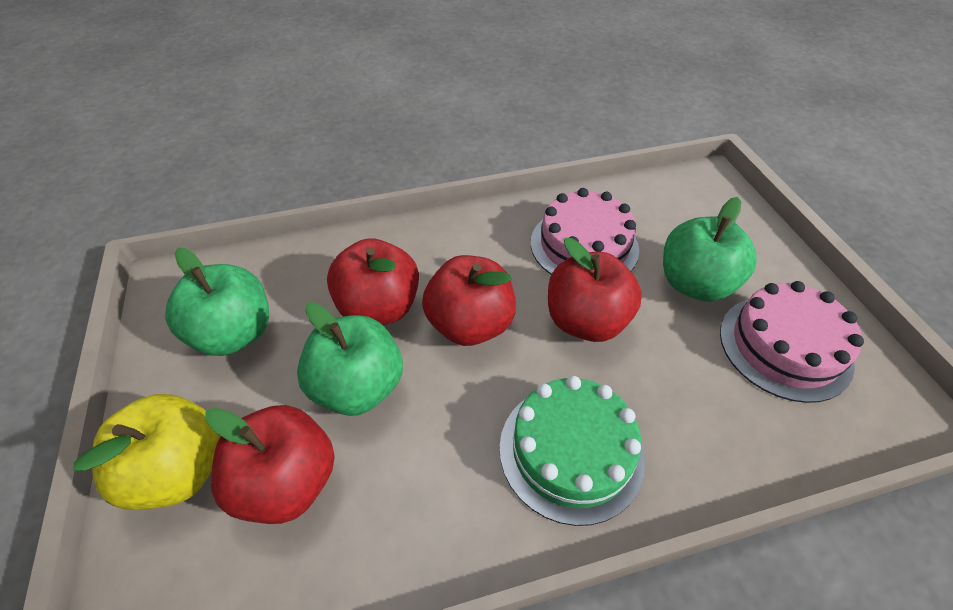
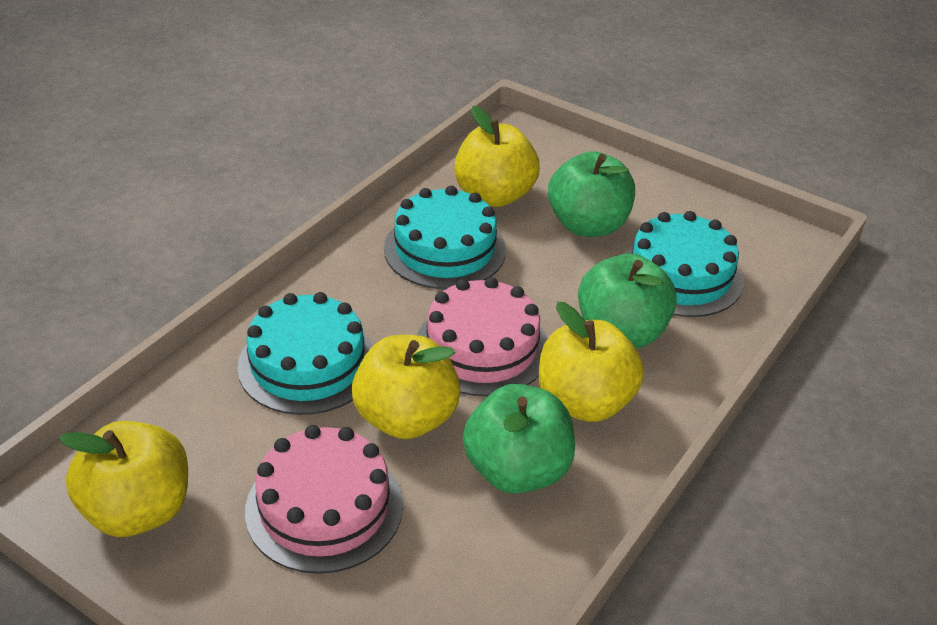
green cake: 1 -> 0
red apple: 4 -> 0
turquoise cake: 0 -> 3
yellow apple: 1 -> 4

